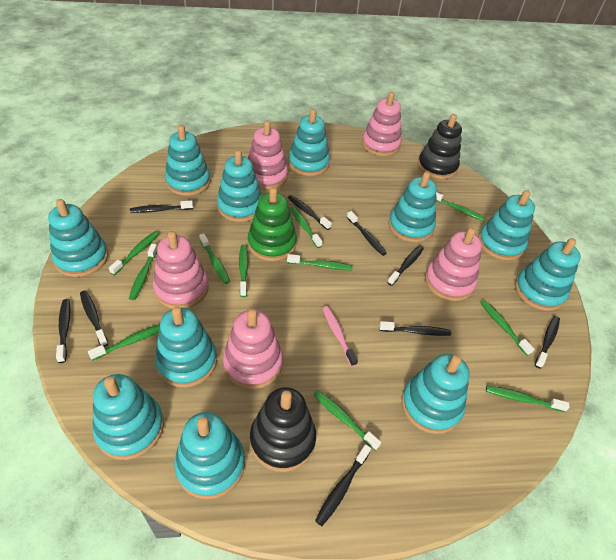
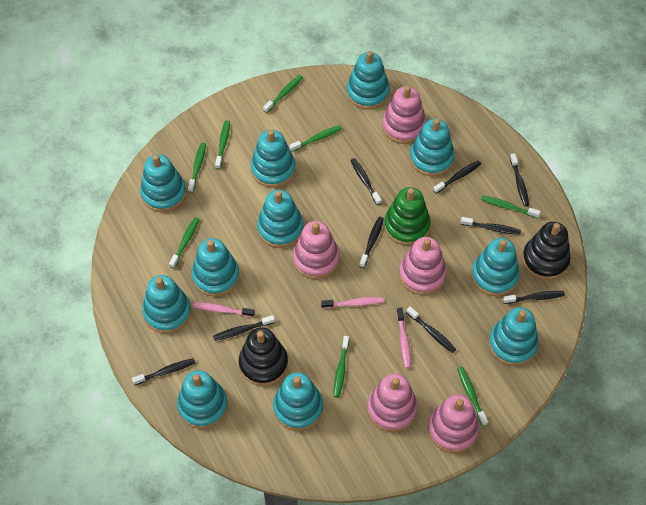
green toothbrush: 11 -> 8
pink toothbrush: 1 -> 3

